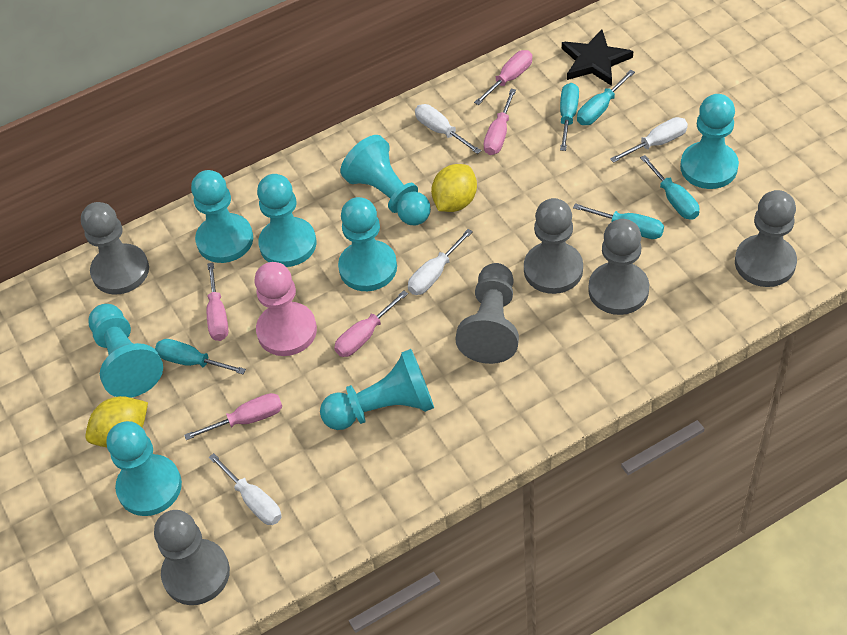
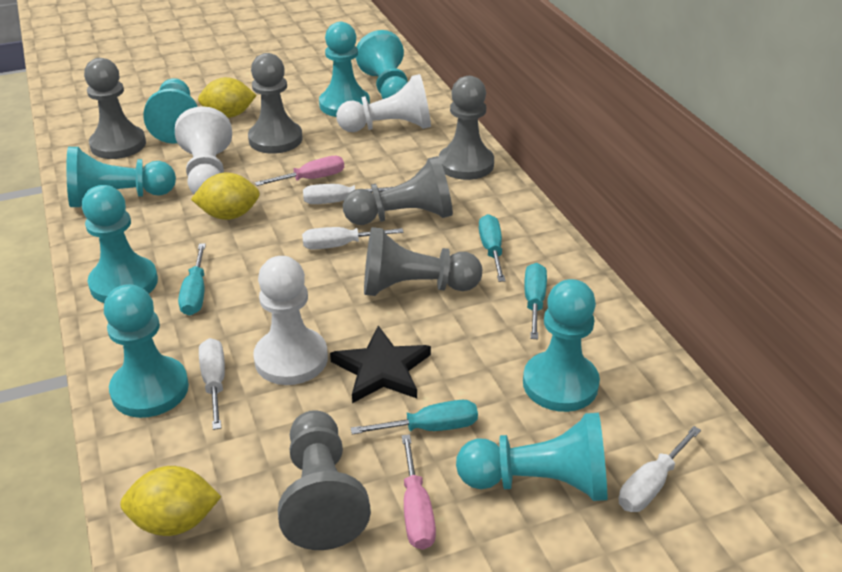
pink pawn: 1 -> 0
pink screwdriver: 5 -> 2
turquoise screwdriver: 5 -> 4
white pawn: 0 -> 3
yellow lemon: 2 -> 3

